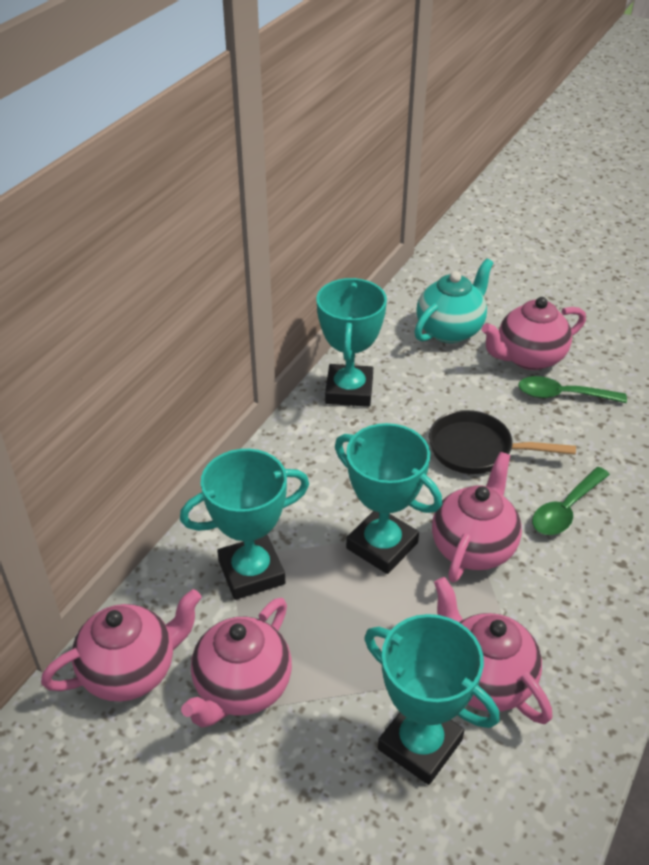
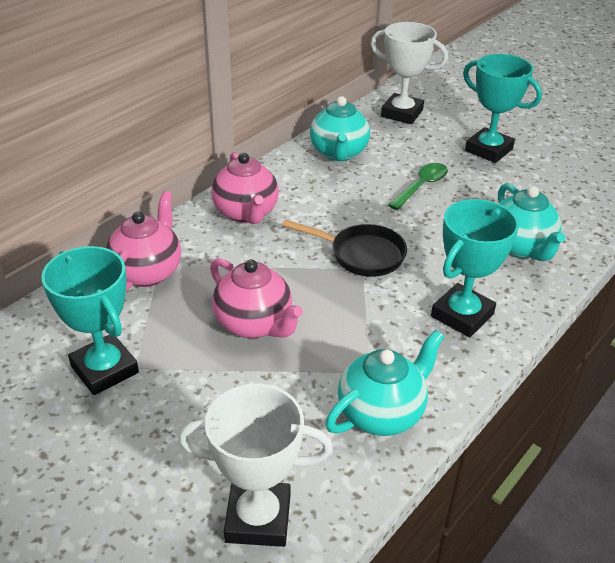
green spoon: 2 -> 1
pink teapot: 5 -> 3
turquoise teapot: 1 -> 3
turquoise trophy: 4 -> 3
white trophy: 0 -> 2

